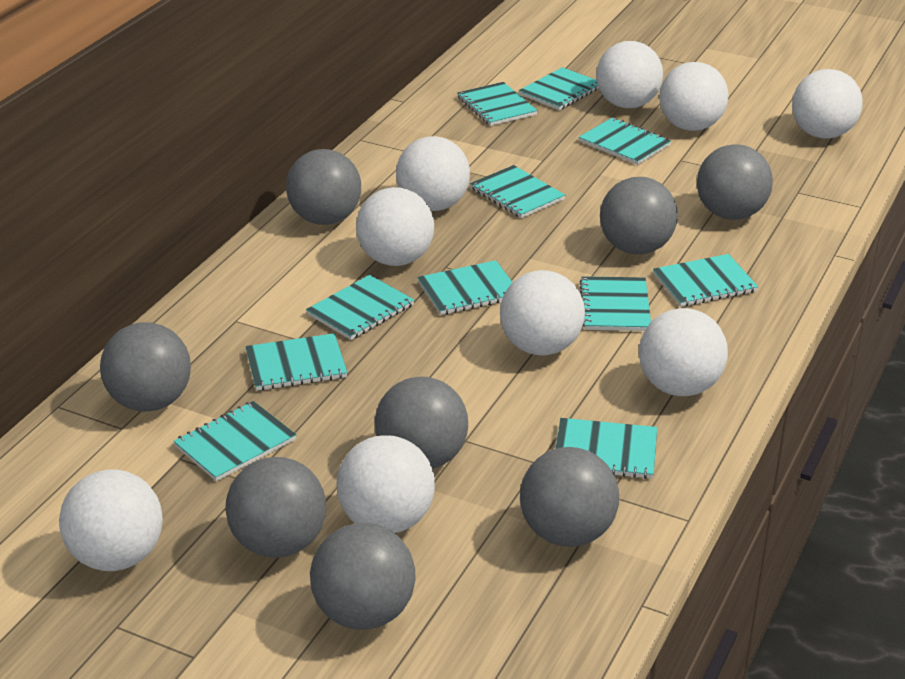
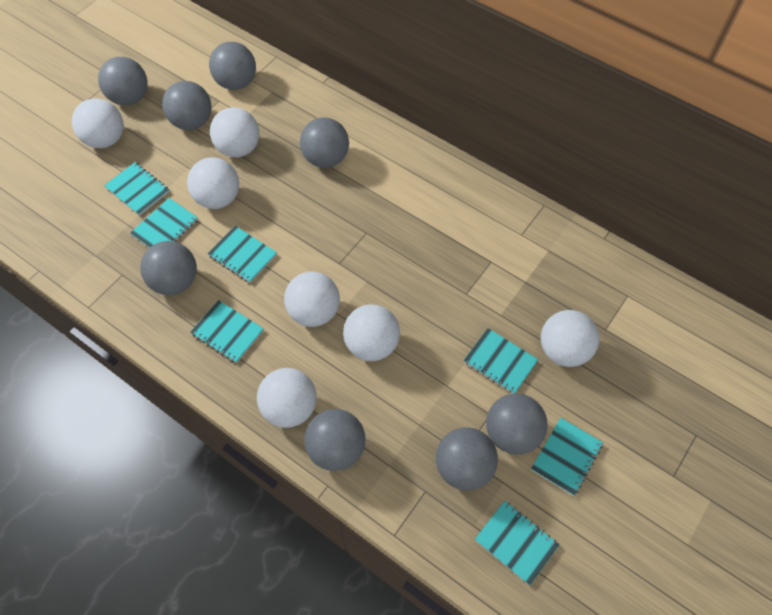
turquoise notebook: 11 -> 7
white ball: 9 -> 7

